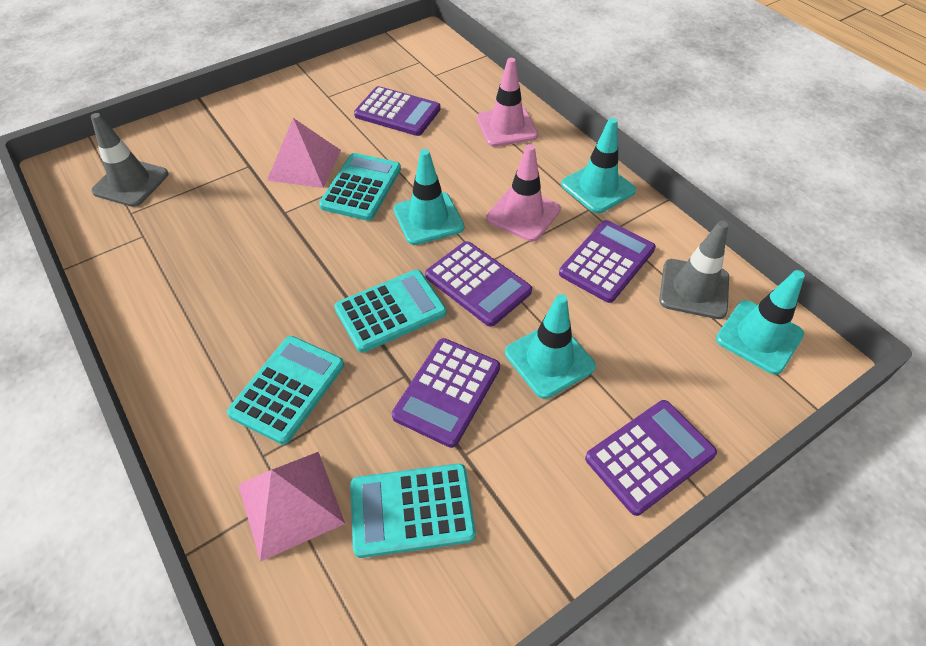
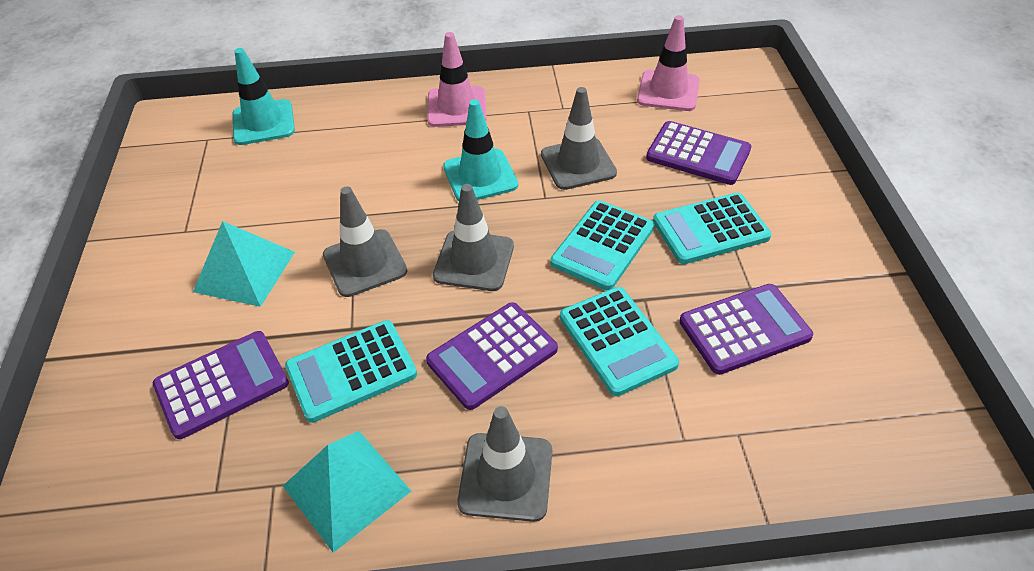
grey traffic cone: 2 -> 4
pink pyramid: 2 -> 0
purple calculator: 5 -> 4
turquoise pyramid: 0 -> 2
turquoise traffic cone: 4 -> 2

